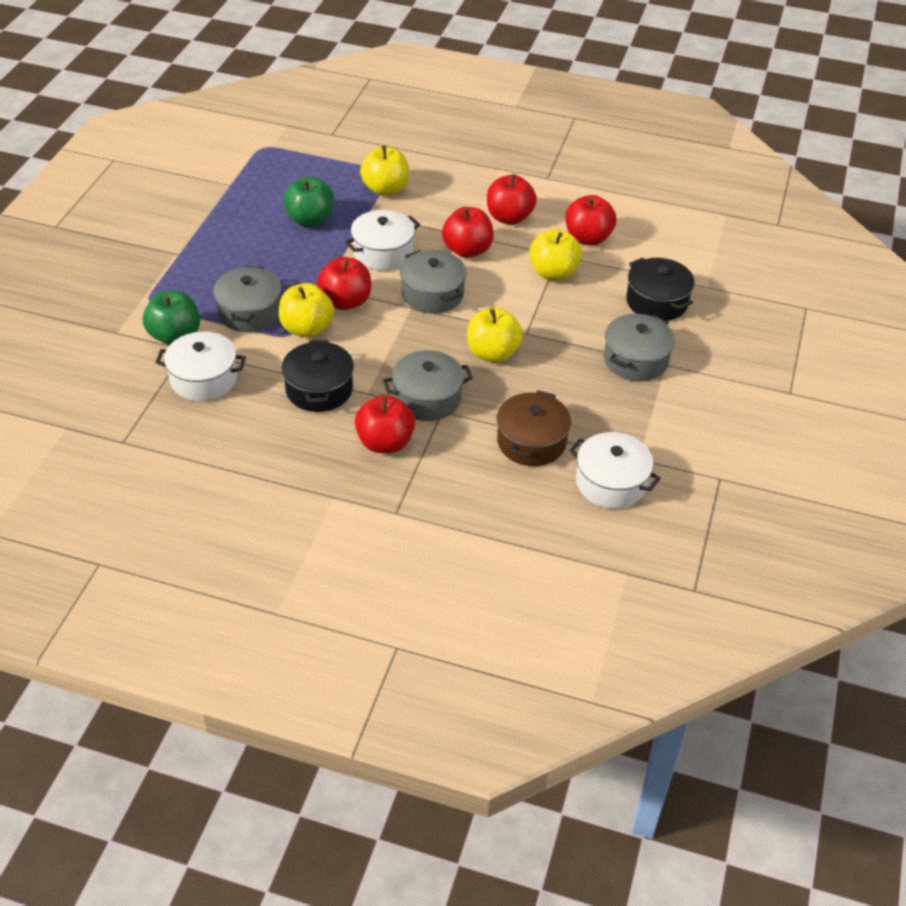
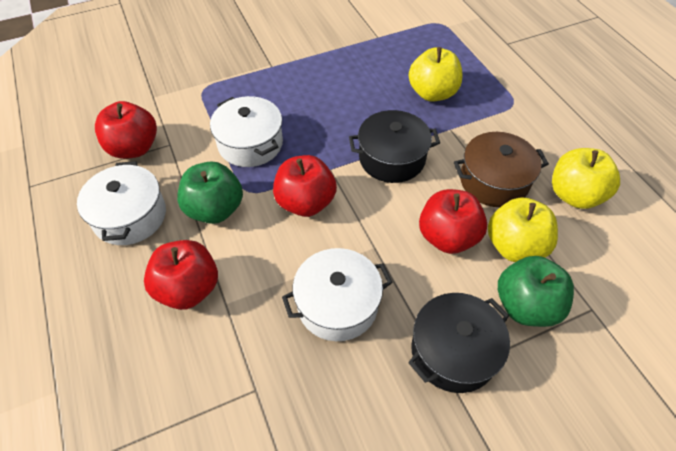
grey pot: 4 -> 0
red apple: 5 -> 4
yellow apple: 4 -> 3

